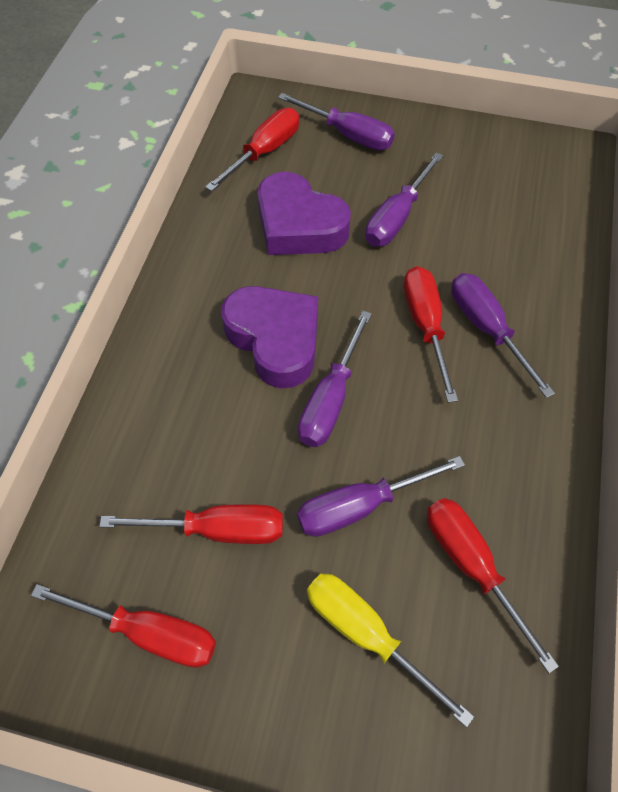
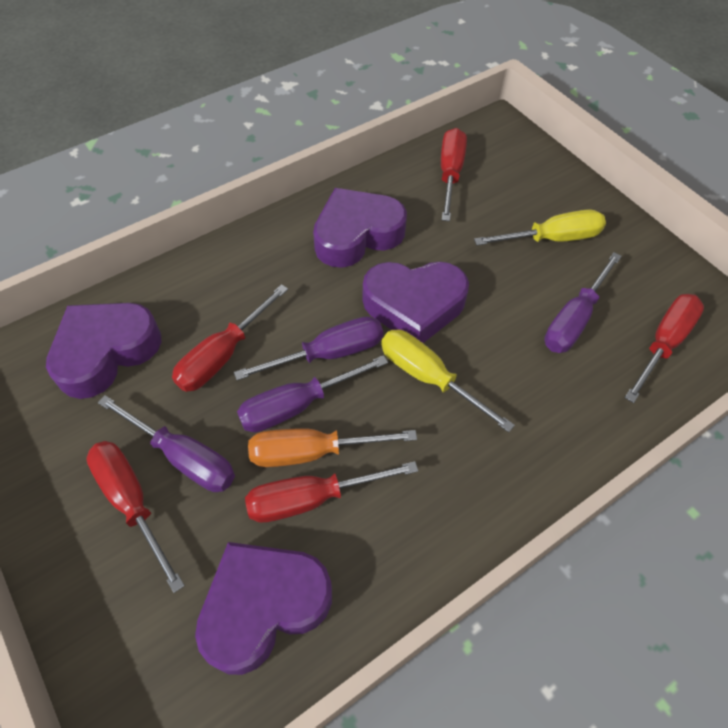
orange screwdriver: 0 -> 1
purple heart: 2 -> 4
purple screwdriver: 5 -> 4
yellow screwdriver: 1 -> 2

